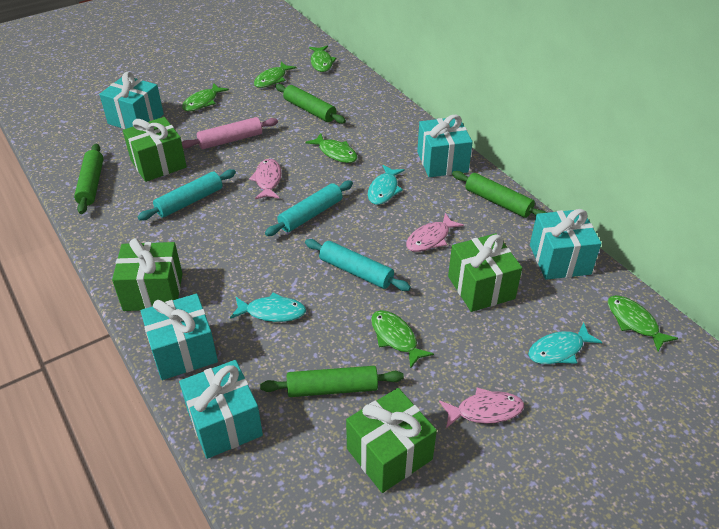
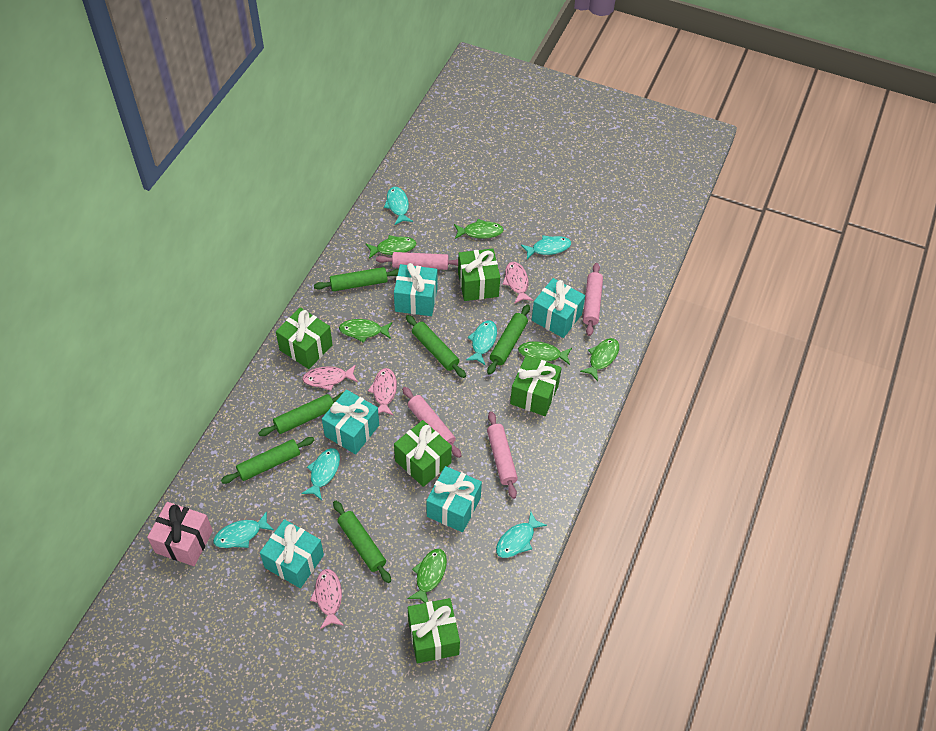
green gift: 4 -> 5
green rolling pin: 4 -> 6
pink fish: 3 -> 4
pink gift: 0 -> 1
pink rolling pin: 1 -> 4
turquoise fish: 3 -> 6
turquoise rolling pin: 3 -> 0

